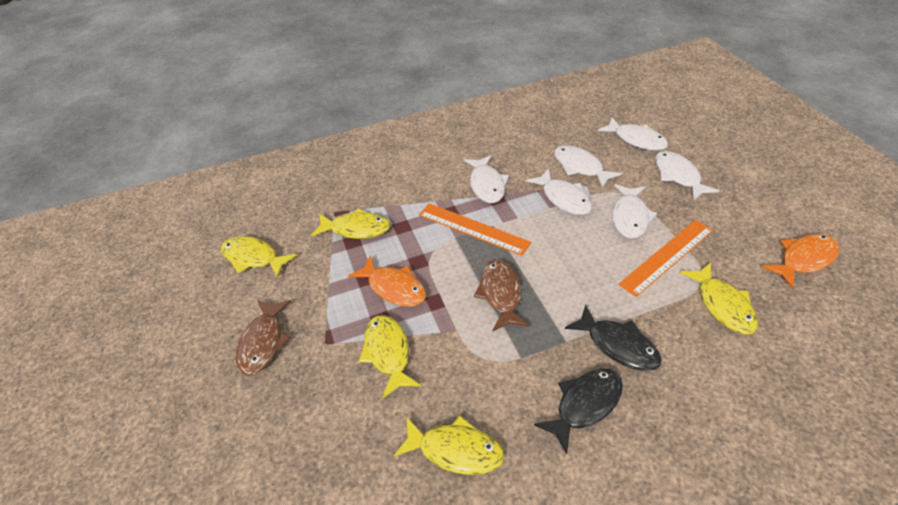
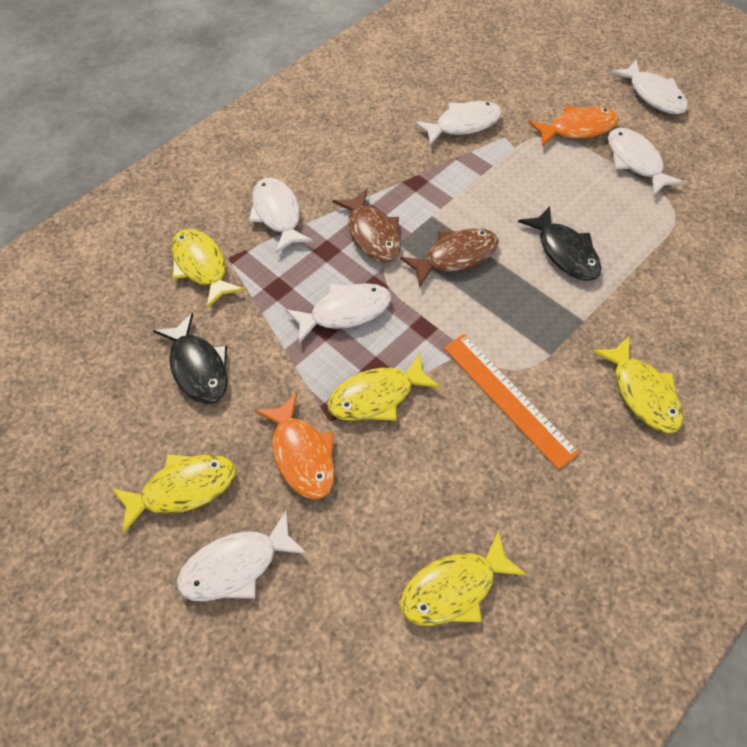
orange ruler: 2 -> 1

